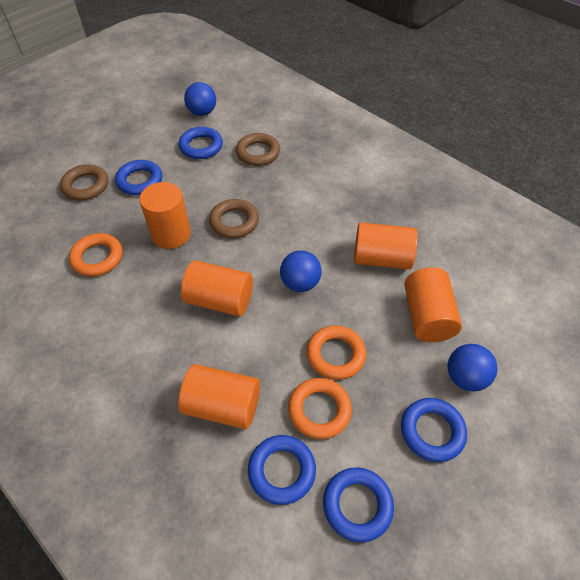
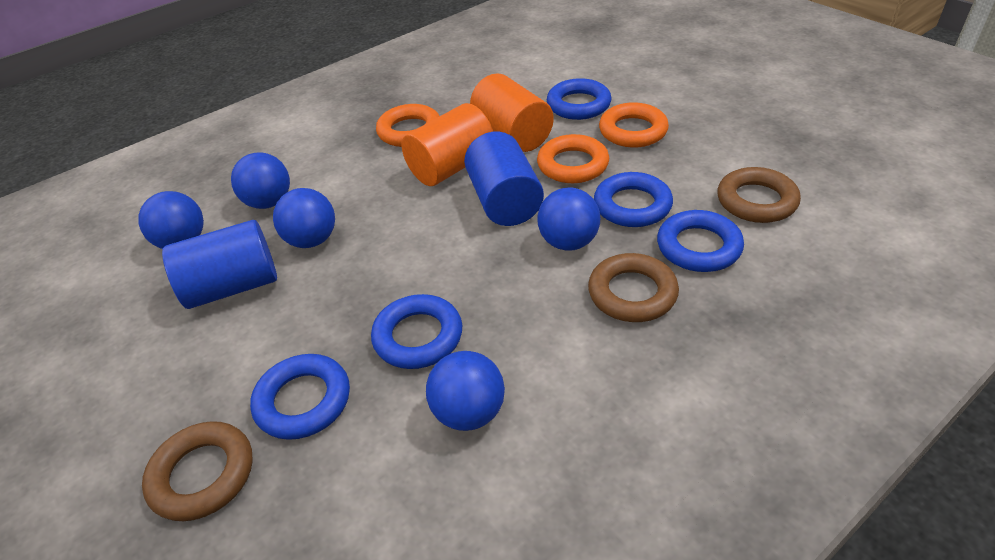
blue ball: 3 -> 5
blue cylinder: 0 -> 2
orange cylinder: 5 -> 2

